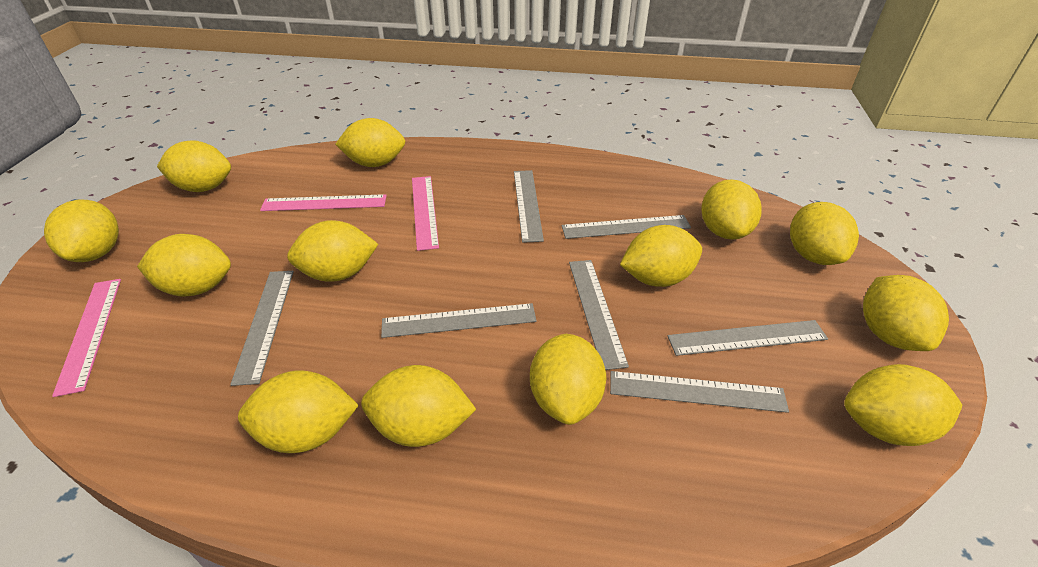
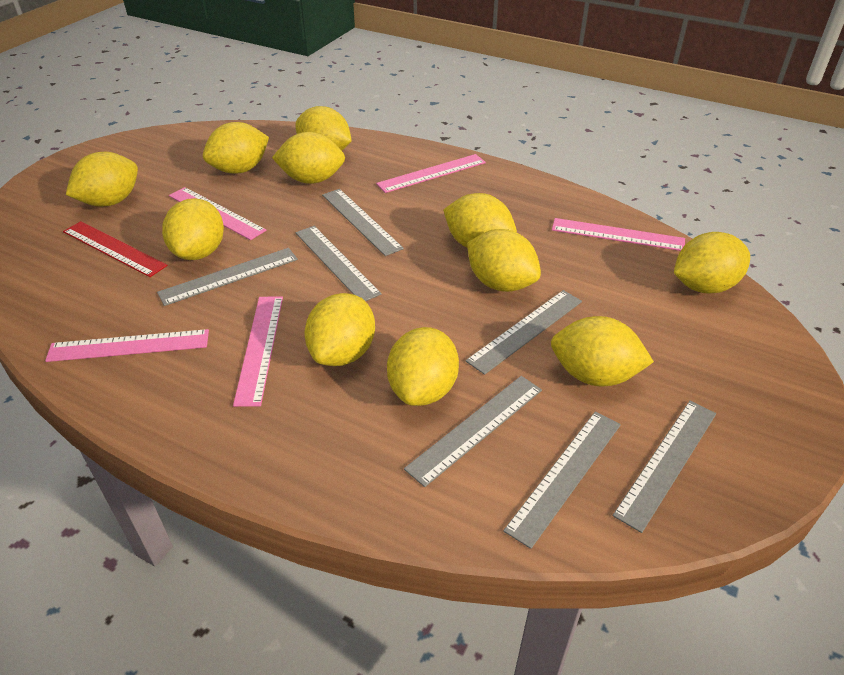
pink ruler: 3 -> 5
red ruler: 0 -> 1
yellow lemon: 13 -> 11

